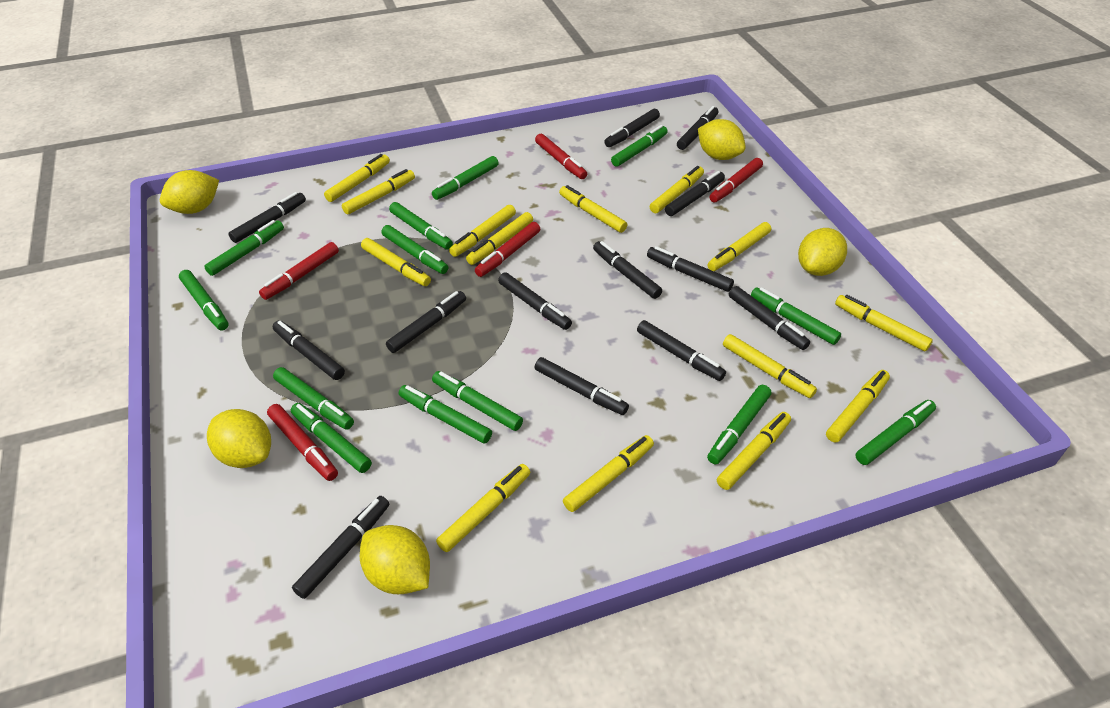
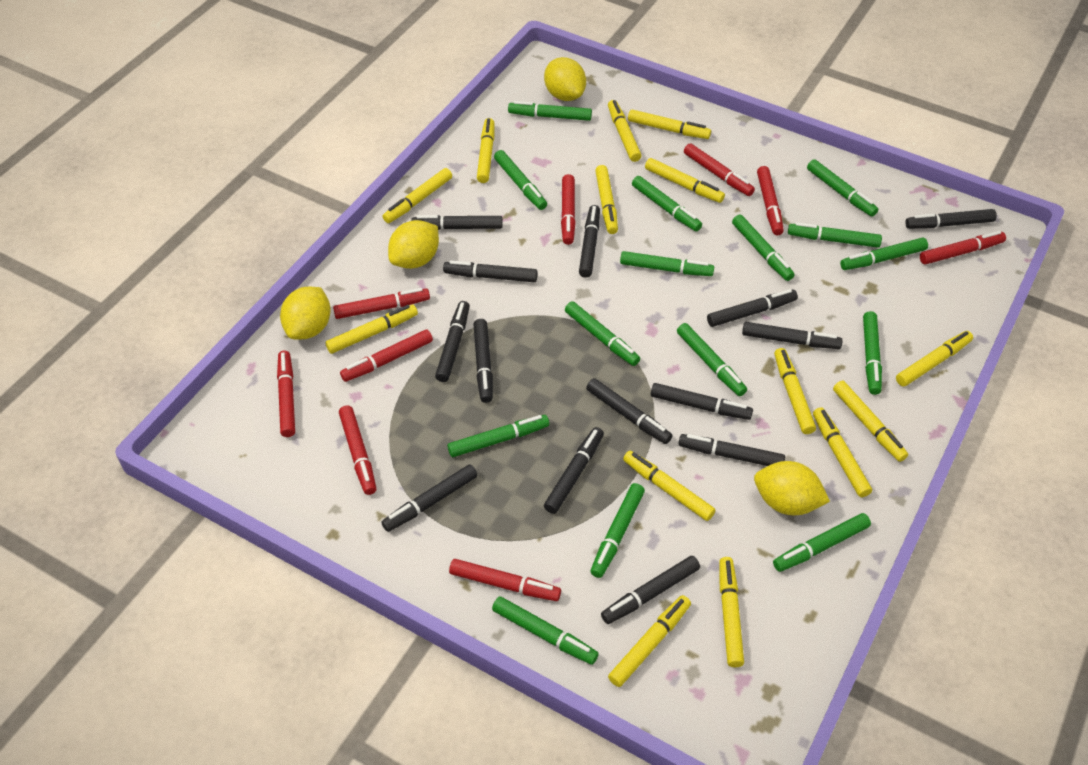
black marker: 13 -> 14
green marker: 13 -> 15
red marker: 5 -> 9
yellow lemon: 5 -> 4

